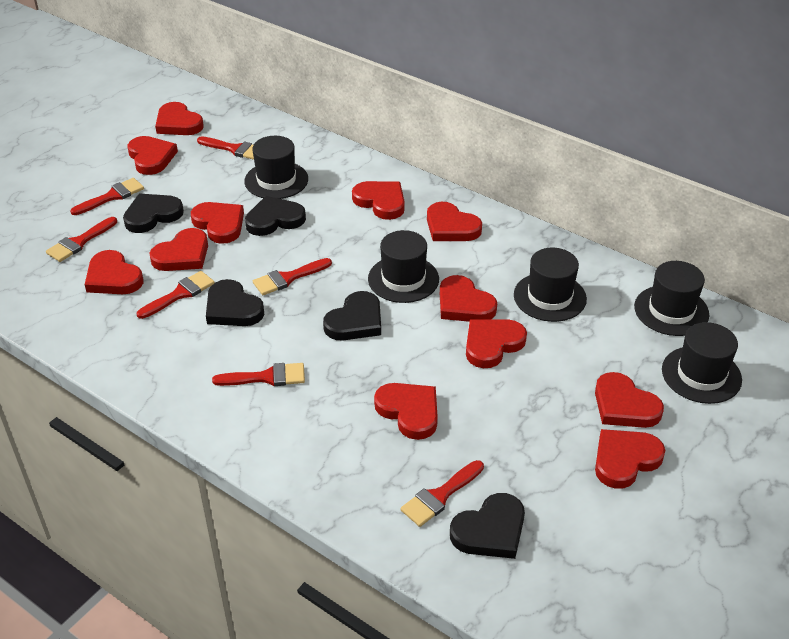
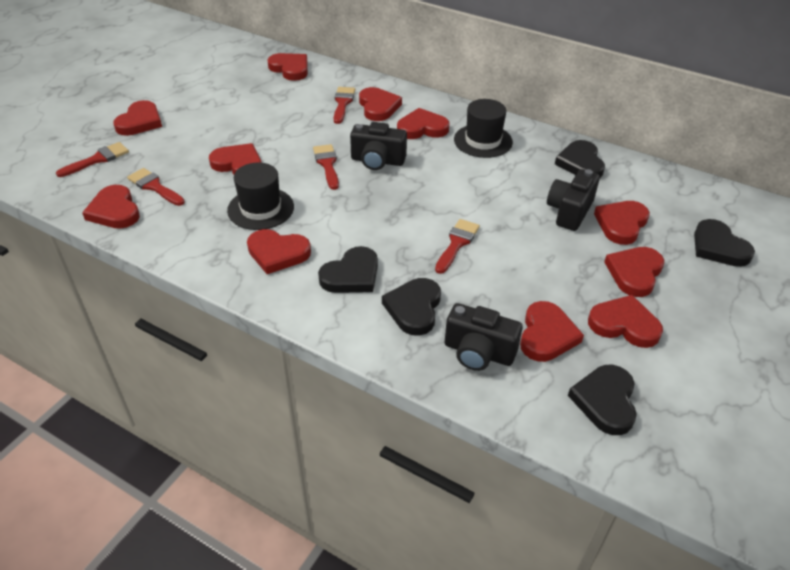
black camera: 0 -> 3
black hat: 5 -> 2
red brush: 7 -> 5
red heart: 12 -> 11

